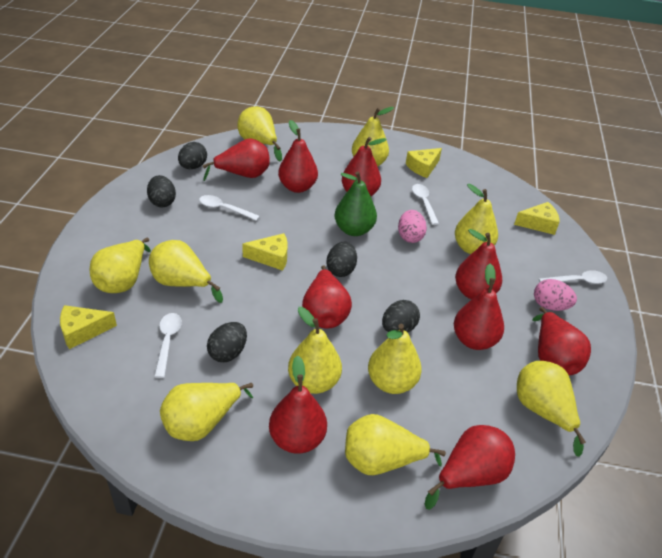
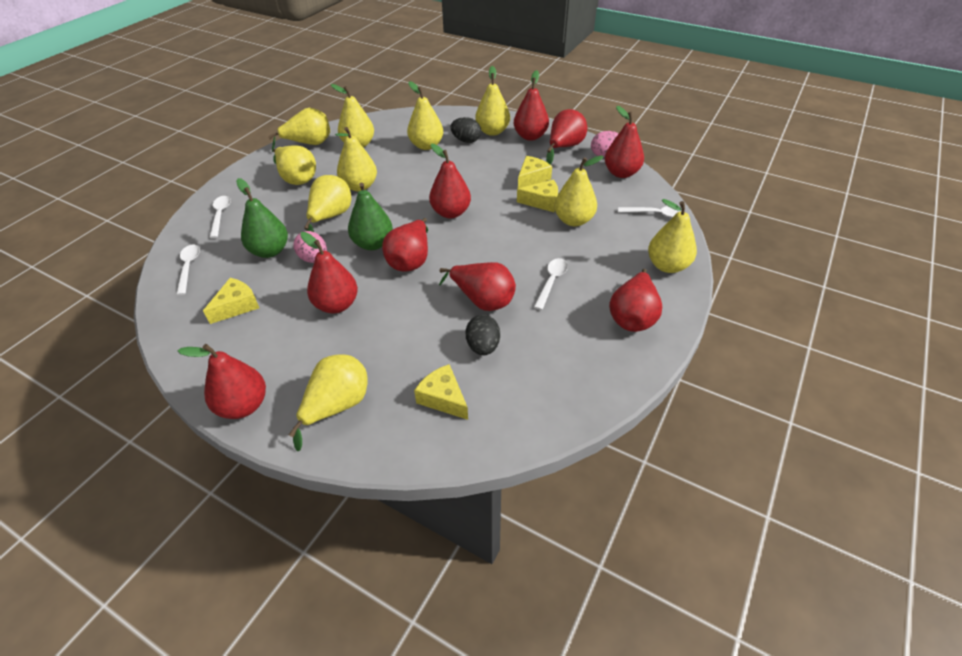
black egg: 5 -> 2
green pear: 1 -> 2

